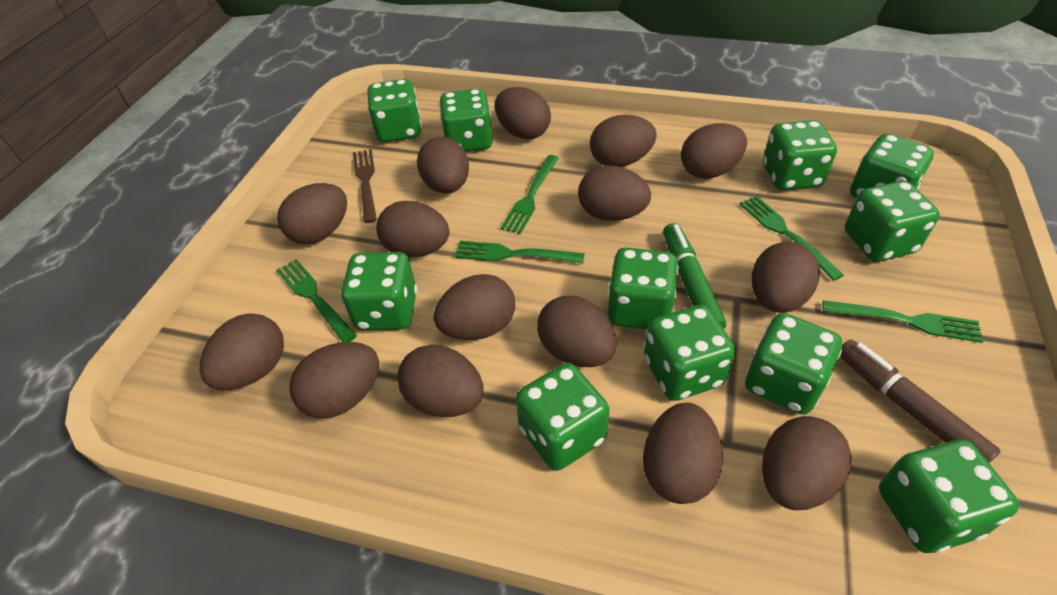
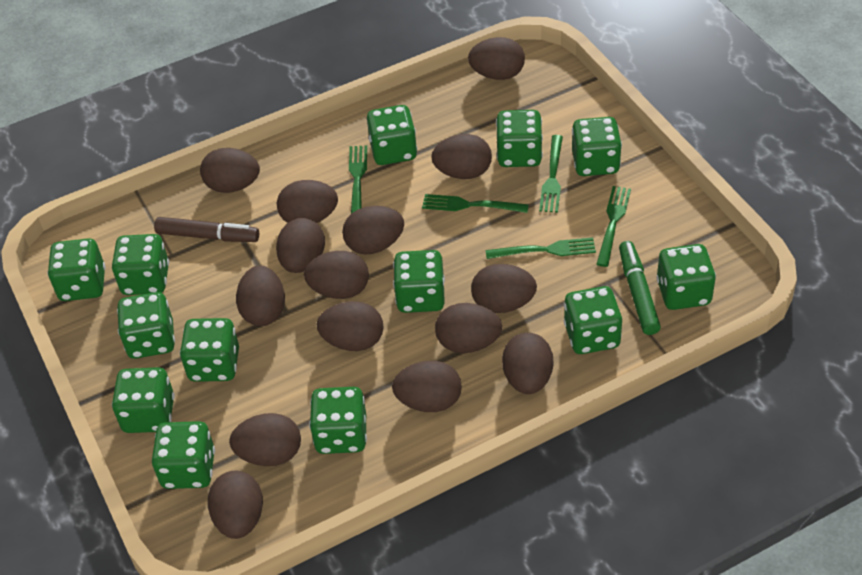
brown fork: 1 -> 0
green dice: 11 -> 13

